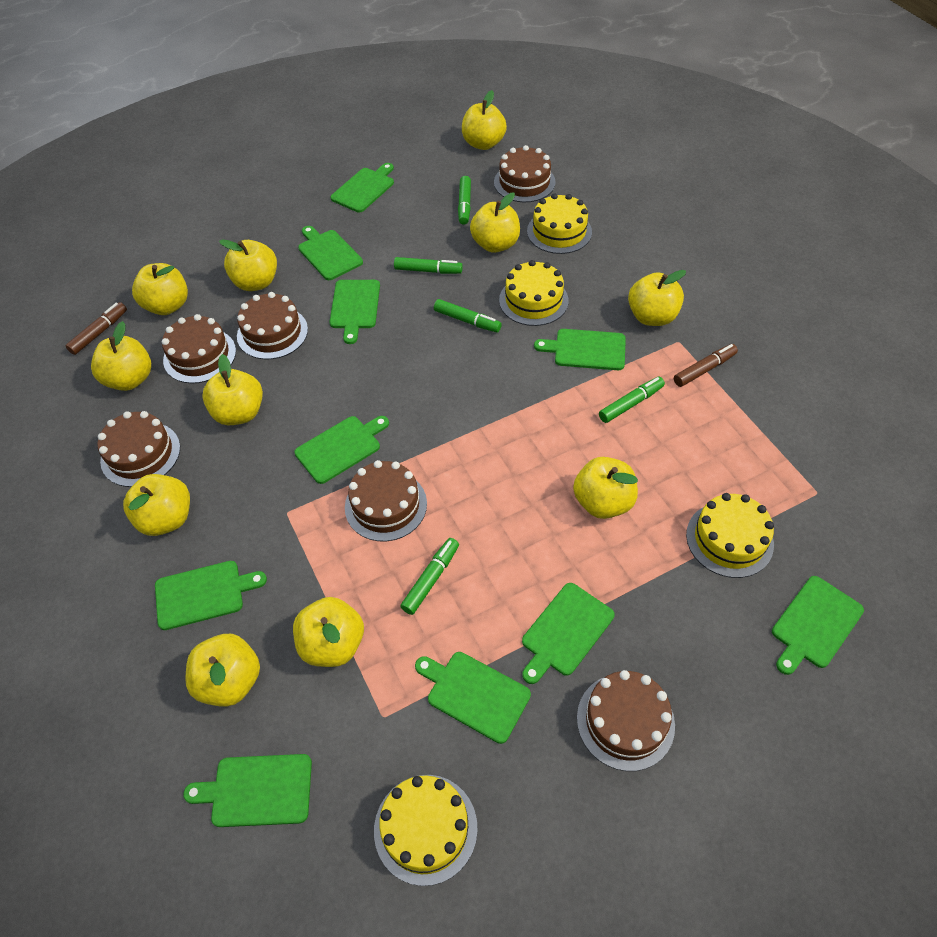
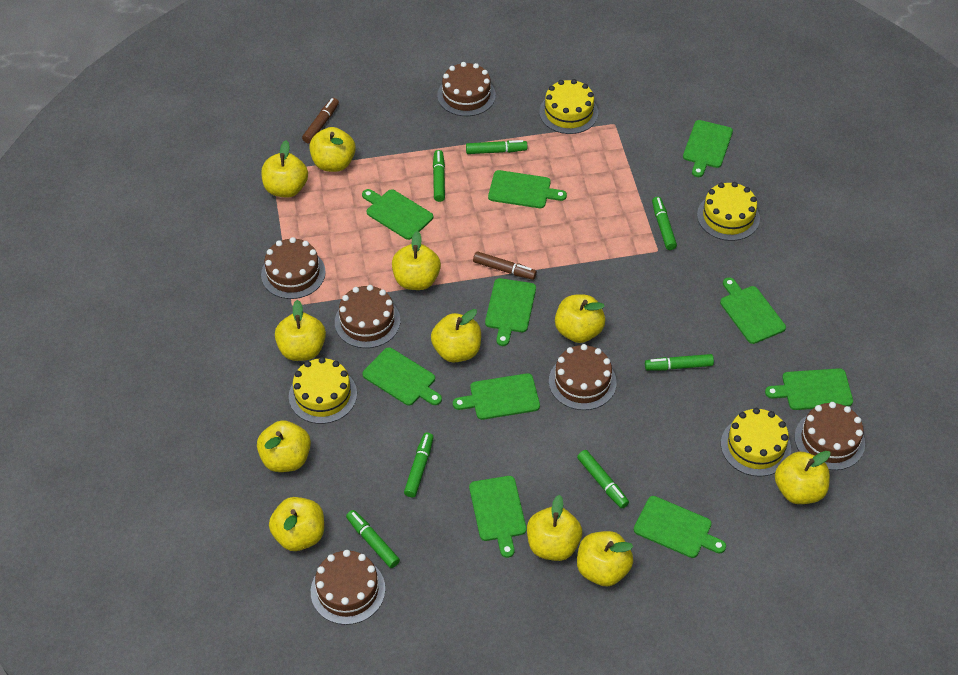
green marker: 5 -> 7

